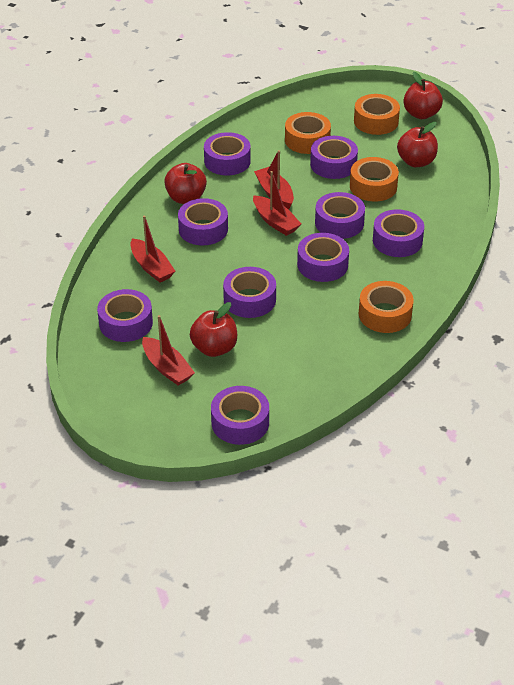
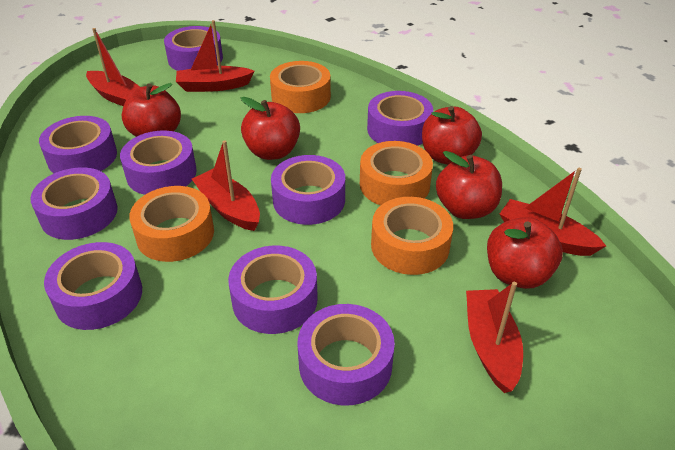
red apple: 4 -> 5
red boat: 4 -> 5

